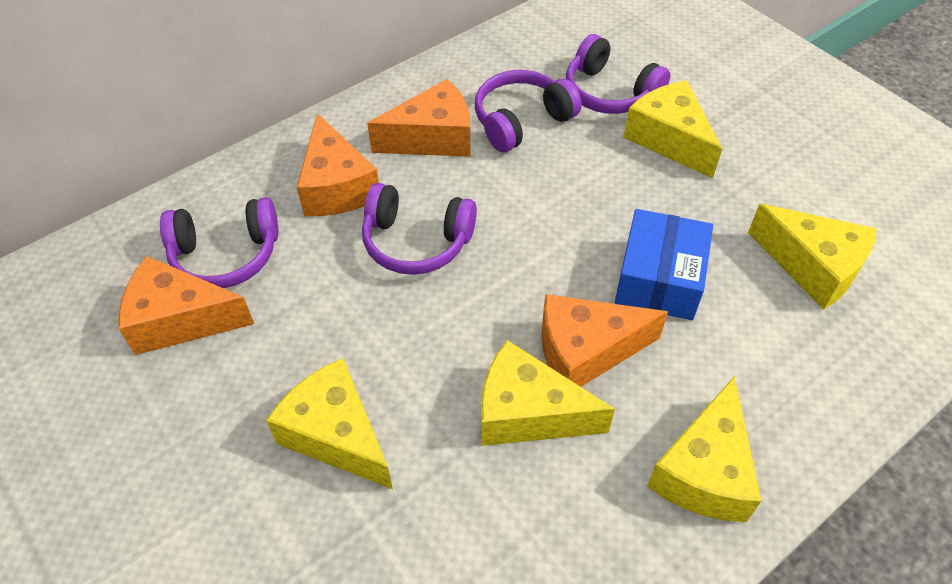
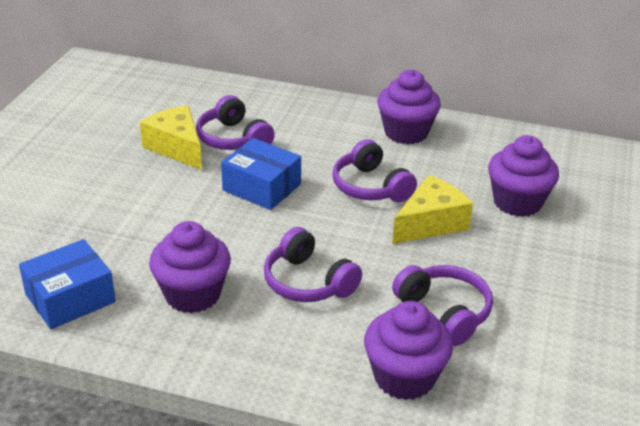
blue box: 1 -> 2
orange cheese: 4 -> 0
purple cupcake: 0 -> 4
yellow cheese: 5 -> 2

